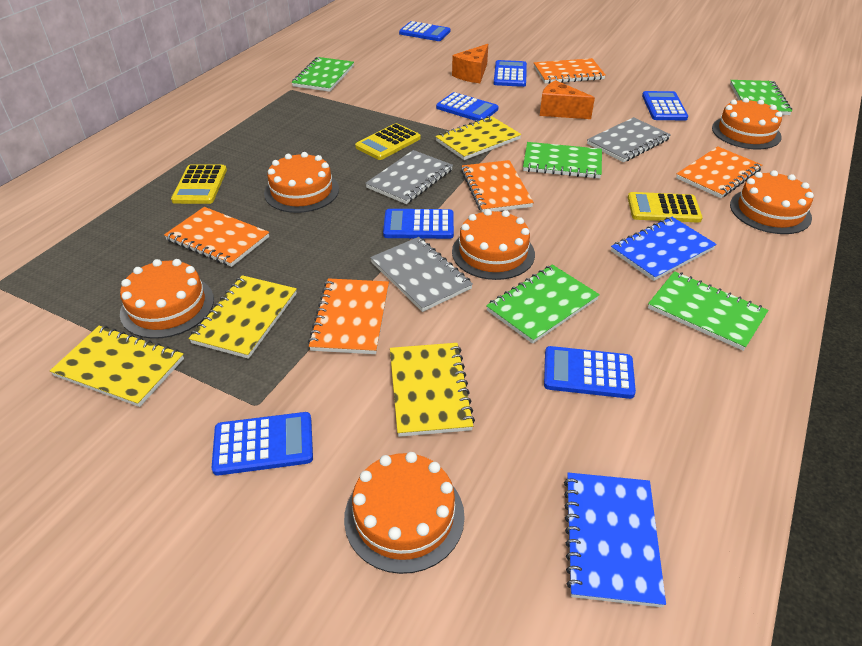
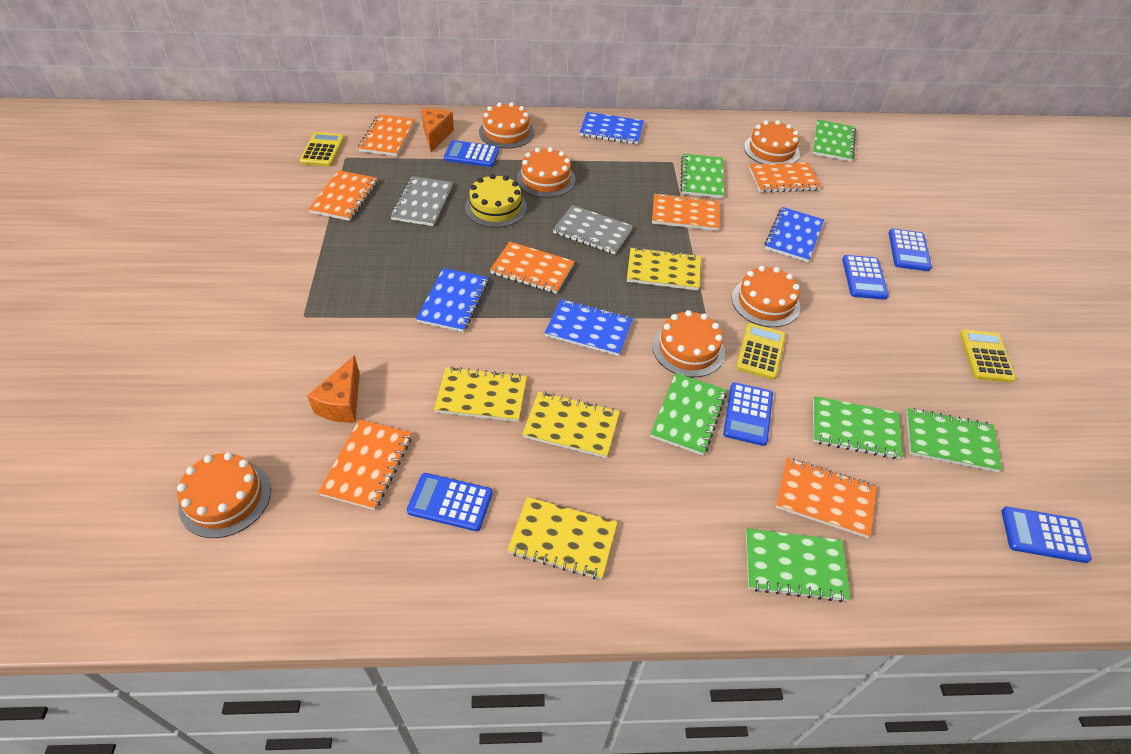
blue calculator: 7 -> 6
blue notebook: 2 -> 4
green notebook: 5 -> 6
grey notebook: 3 -> 2
orange notebook: 5 -> 7
yellow cake: 0 -> 1

